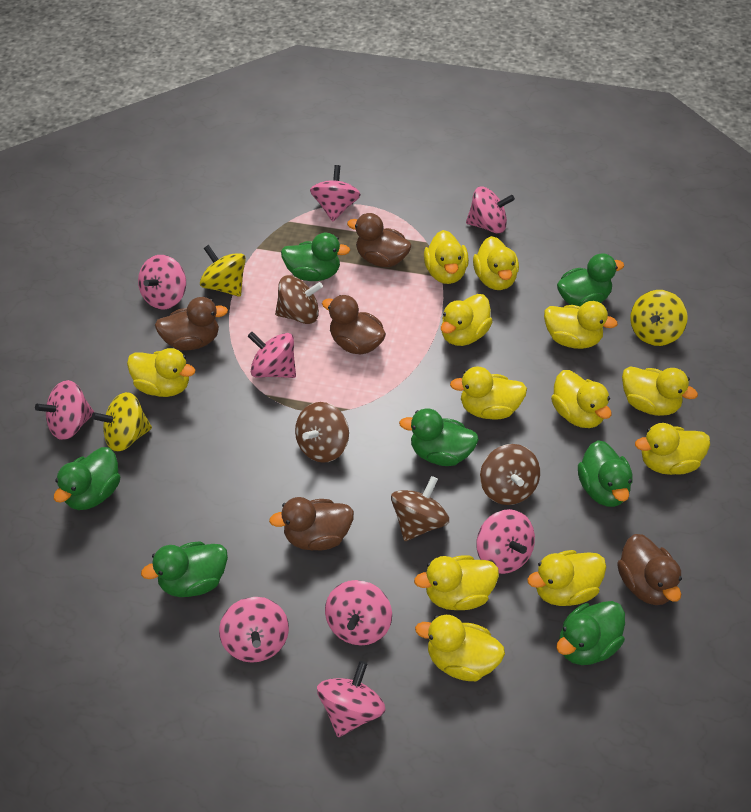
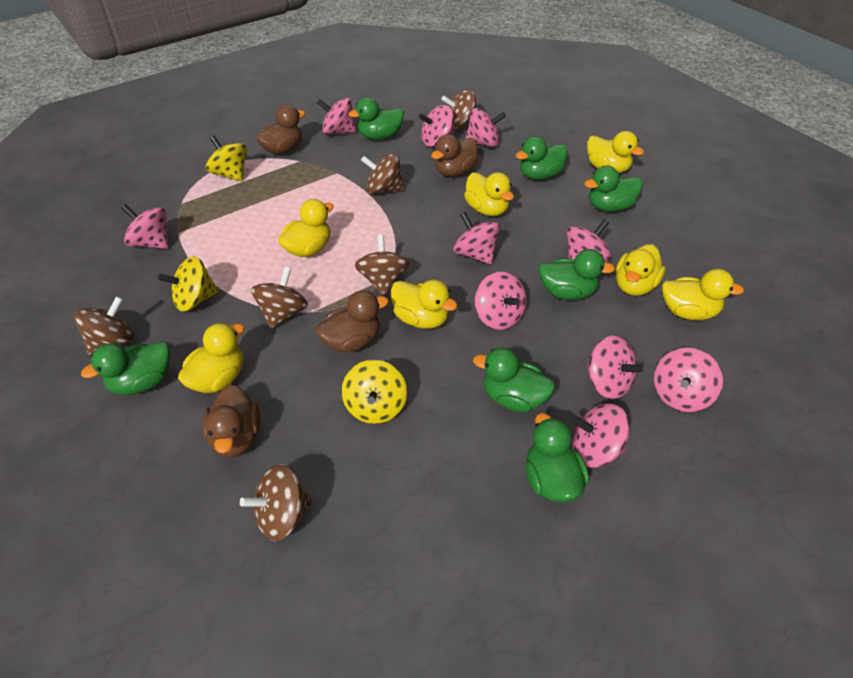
brown duck: 5 -> 4
brown spinning top: 4 -> 6
pink spinning top: 9 -> 10
yellow duck: 12 -> 7

